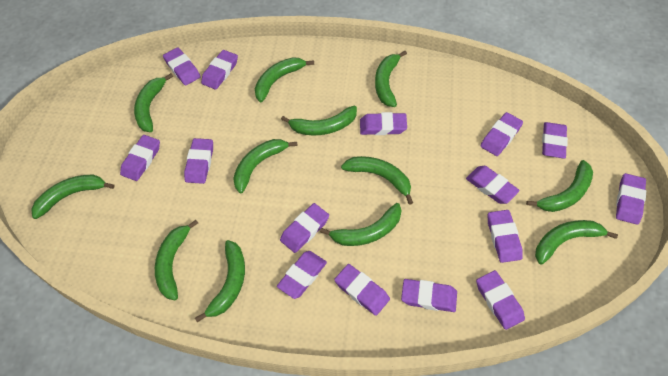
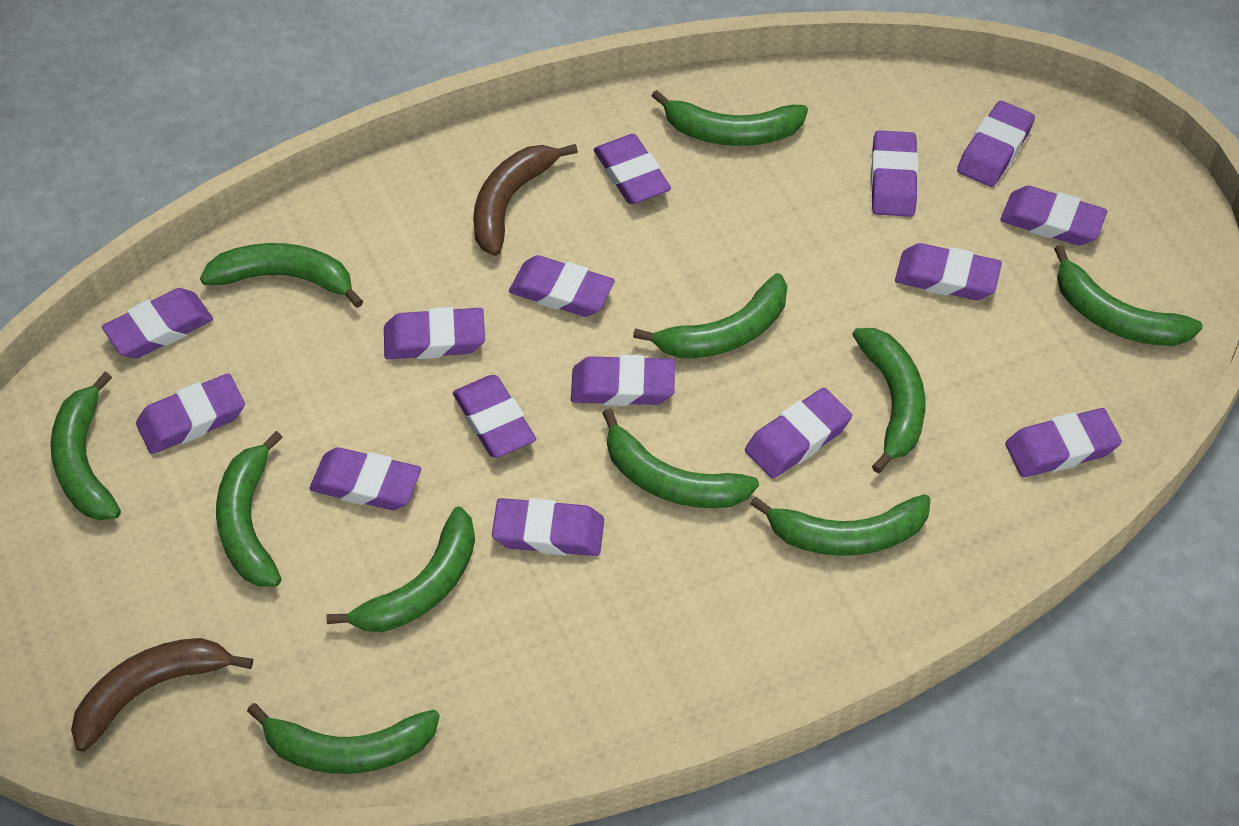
brown banana: 0 -> 2
green banana: 12 -> 11

